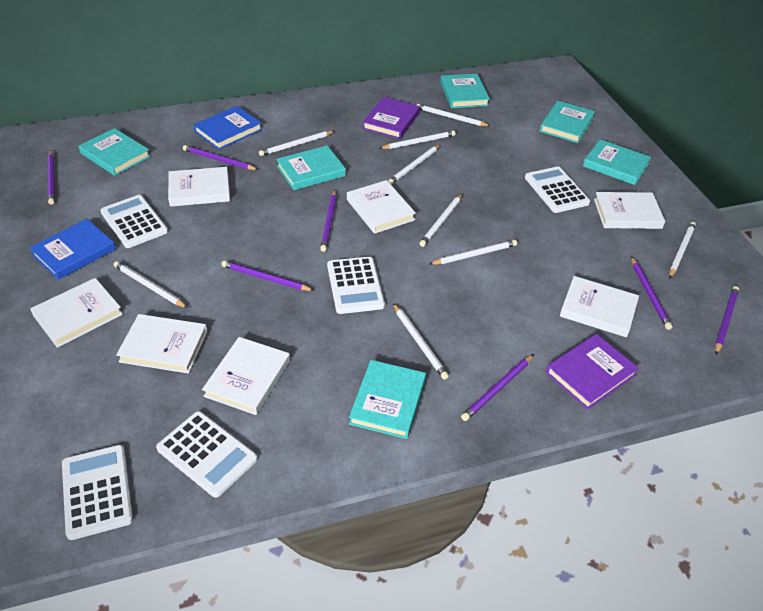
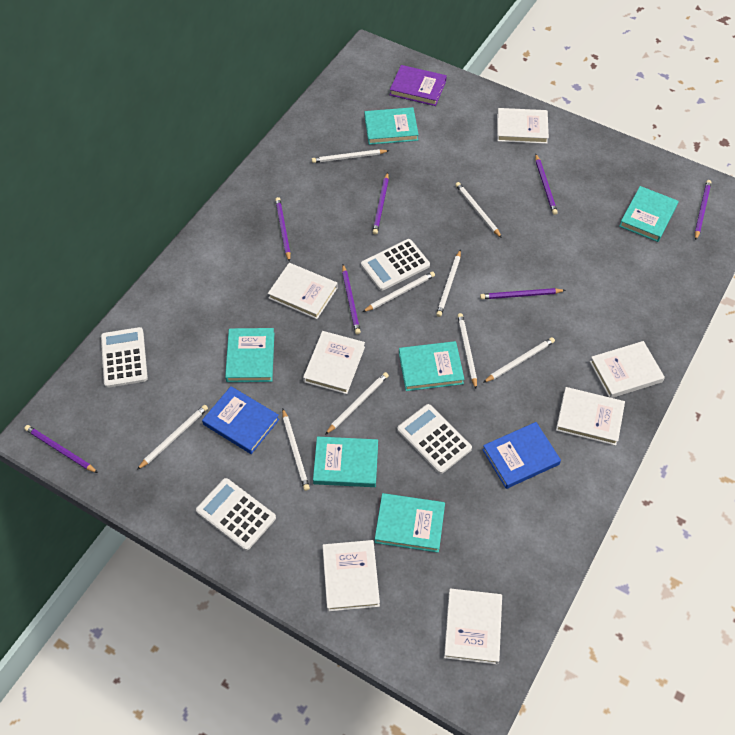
purple book: 2 -> 1
white calculator: 5 -> 4

